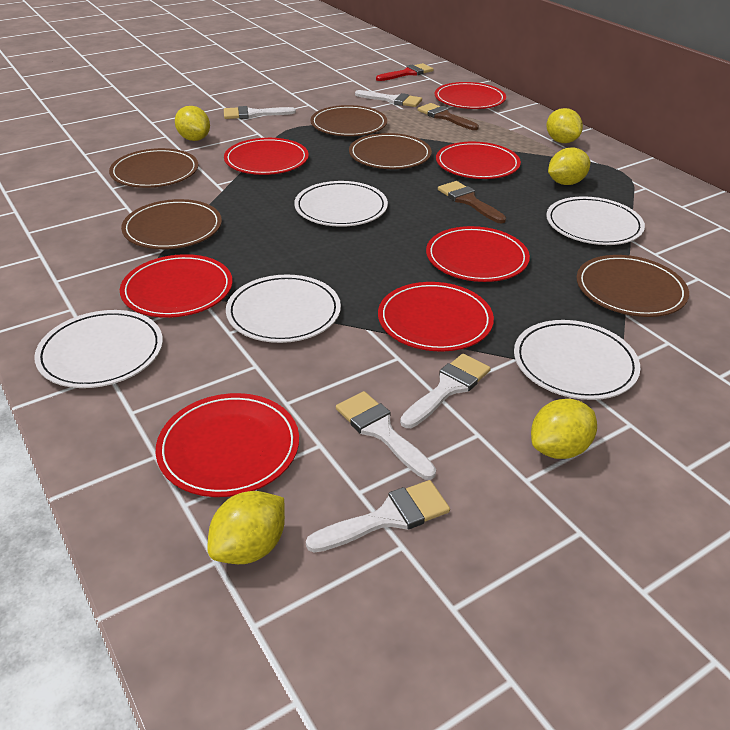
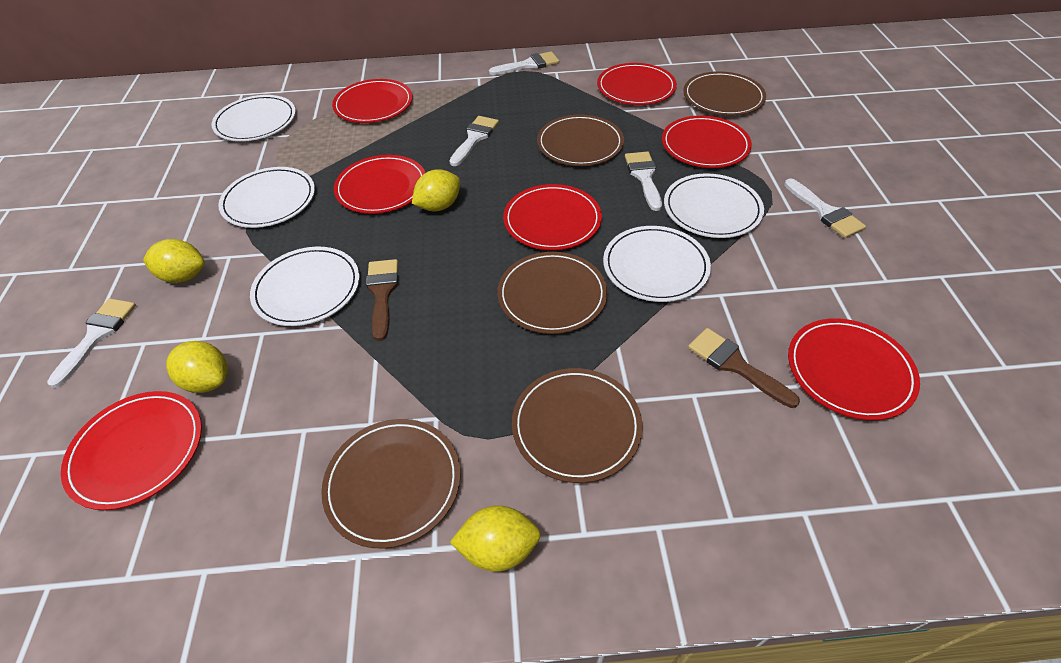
red brush: 1 -> 0
yellow lemon: 5 -> 4

